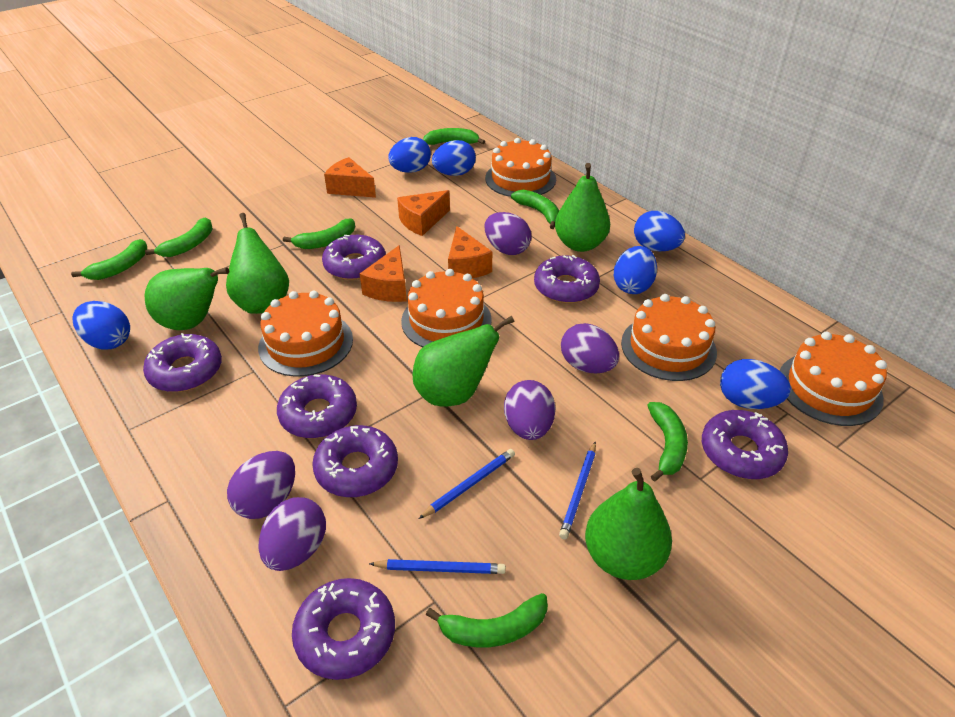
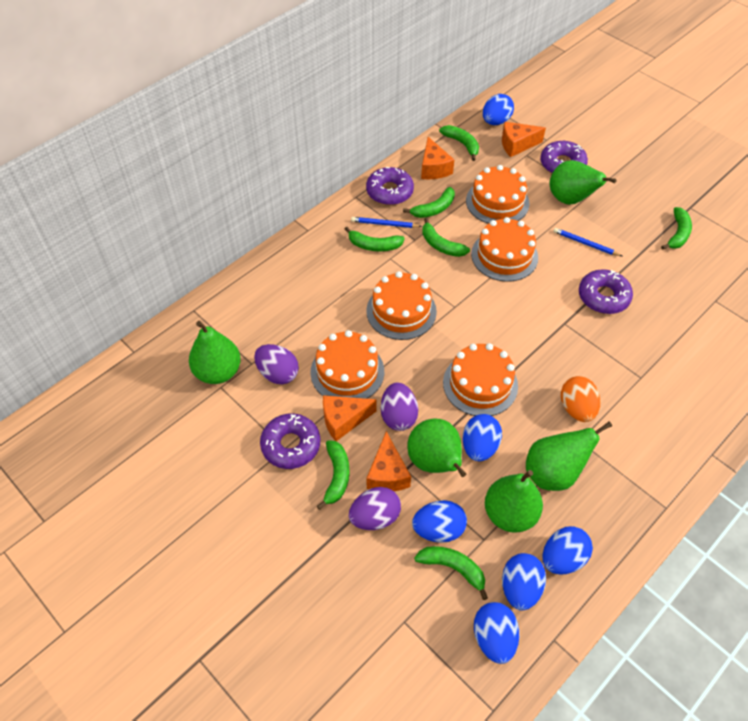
blue pencil: 3 -> 2
orange egg: 0 -> 1
purple donut: 7 -> 4
purple egg: 5 -> 3

